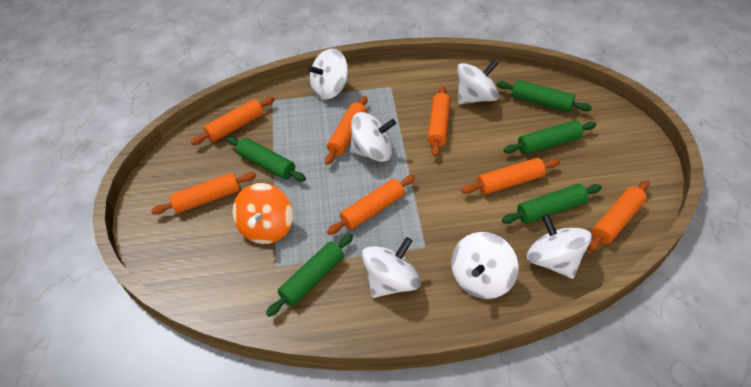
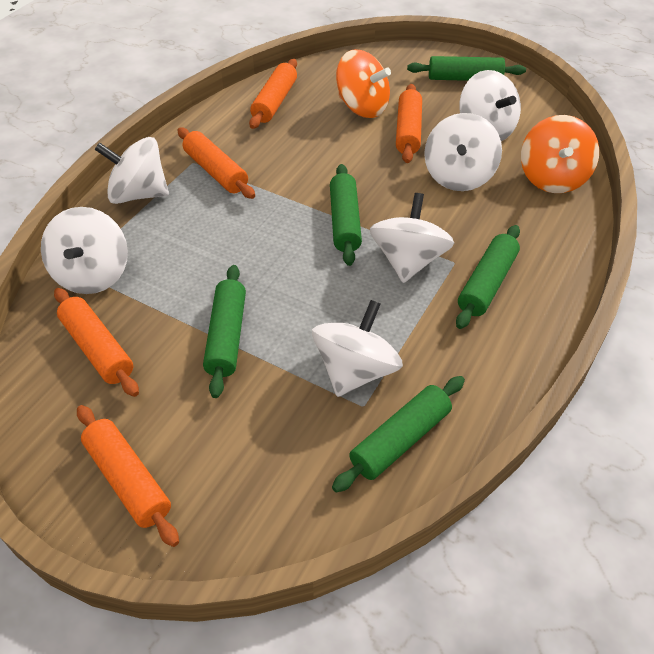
orange rolling pin: 7 -> 5
orange spinning top: 1 -> 2

